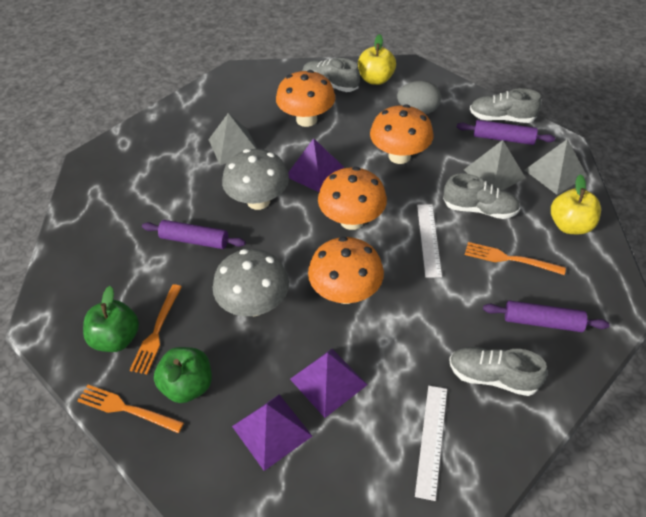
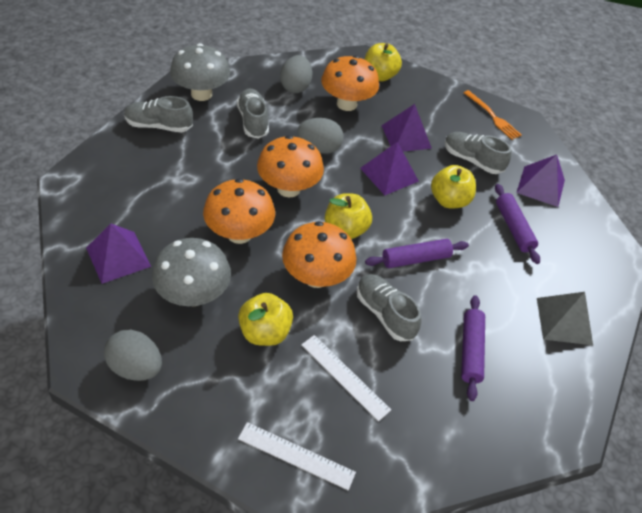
green apple: 2 -> 0
grey egg: 1 -> 3
grey pyramid: 3 -> 1
orange fork: 3 -> 1
purple pyramid: 3 -> 4
yellow apple: 2 -> 4

